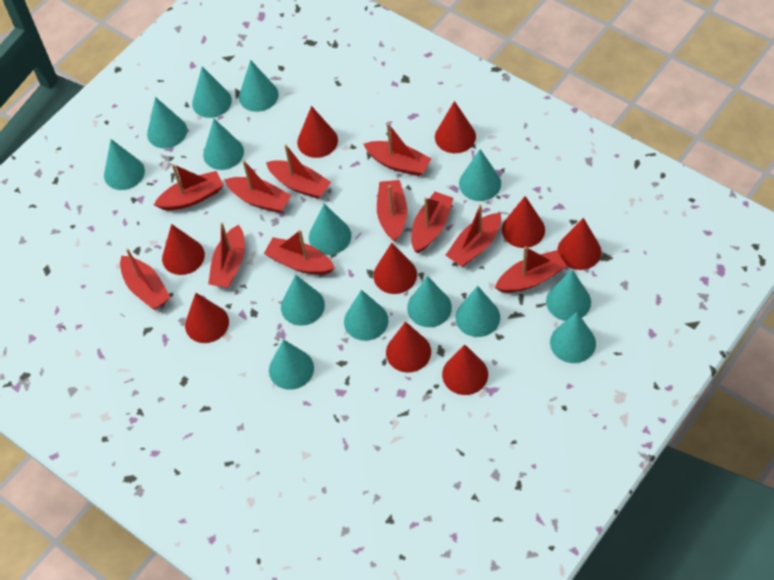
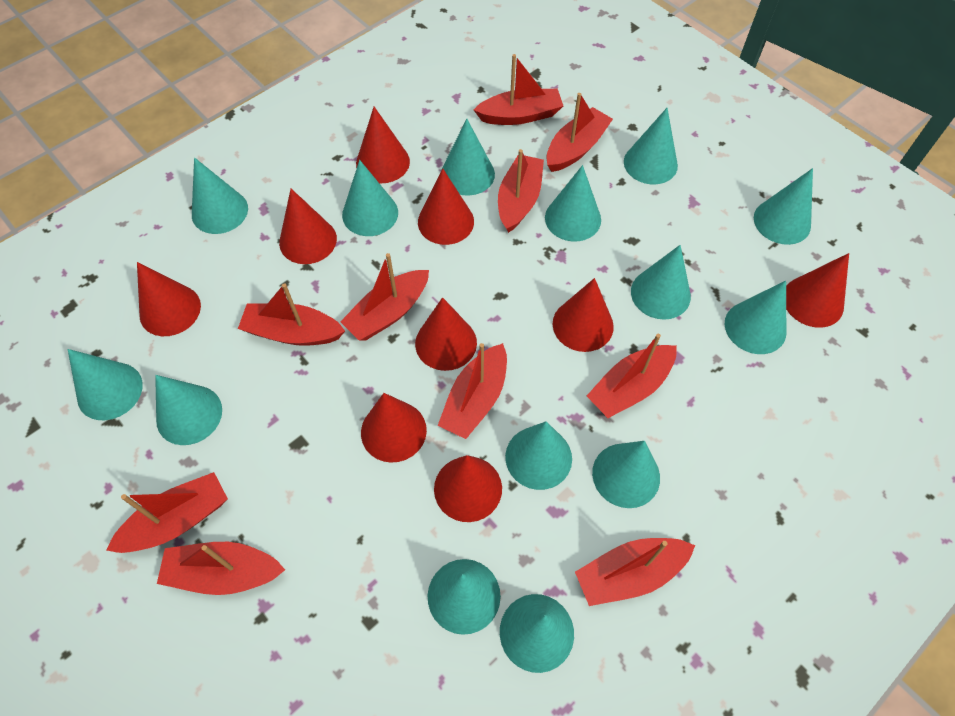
red boat: 11 -> 10

